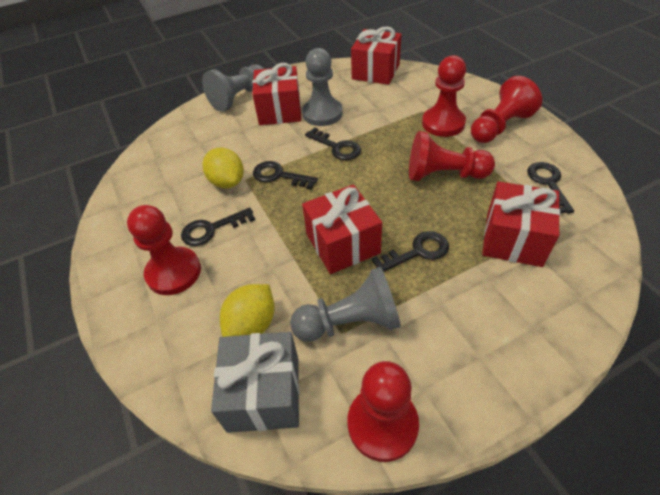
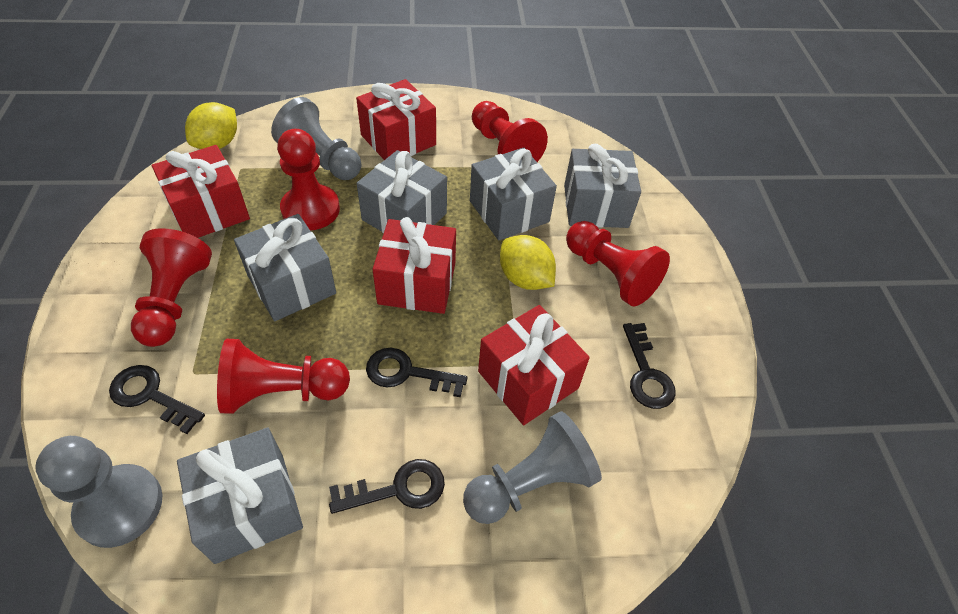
black key: 5 -> 4
grey gift: 1 -> 5

